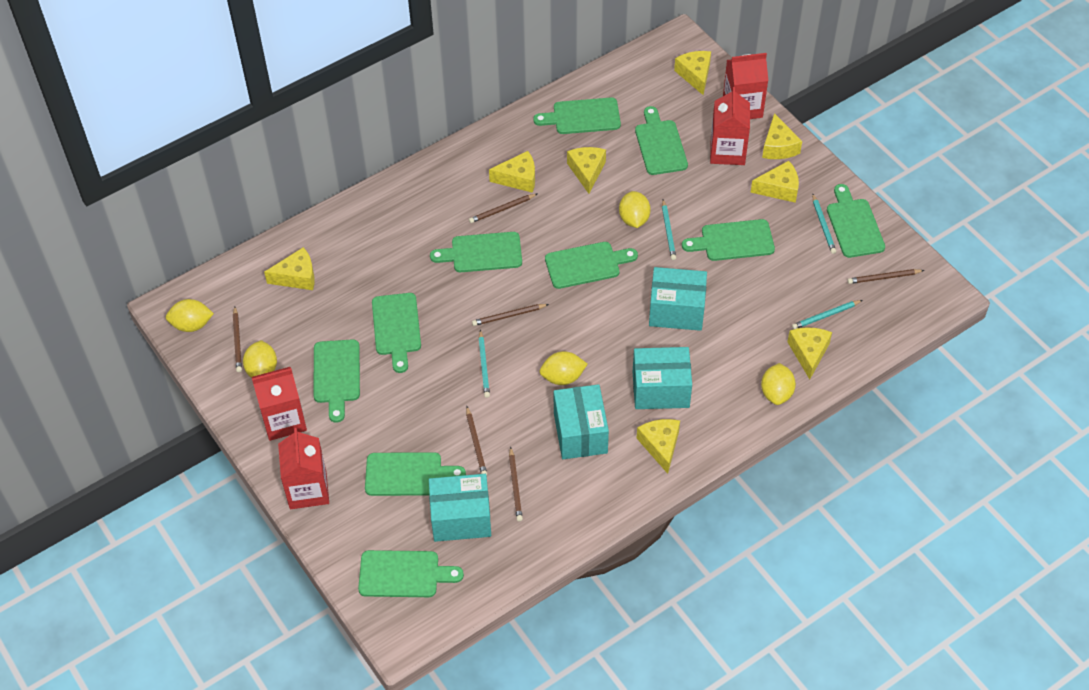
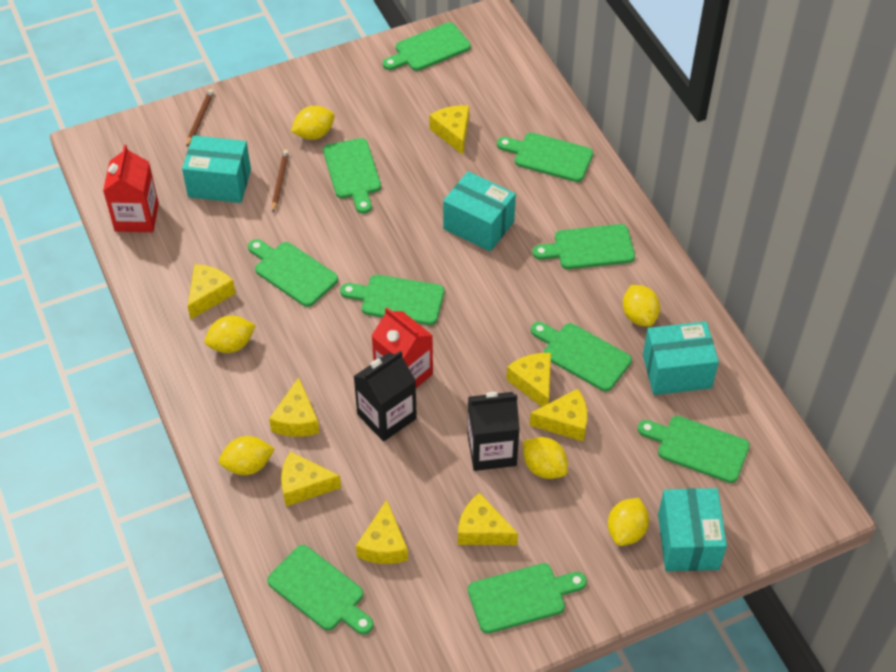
black carton: 0 -> 2
brown pencil: 6 -> 2
red carton: 4 -> 2
turquoise pencil: 4 -> 0
yellow lemon: 5 -> 6

